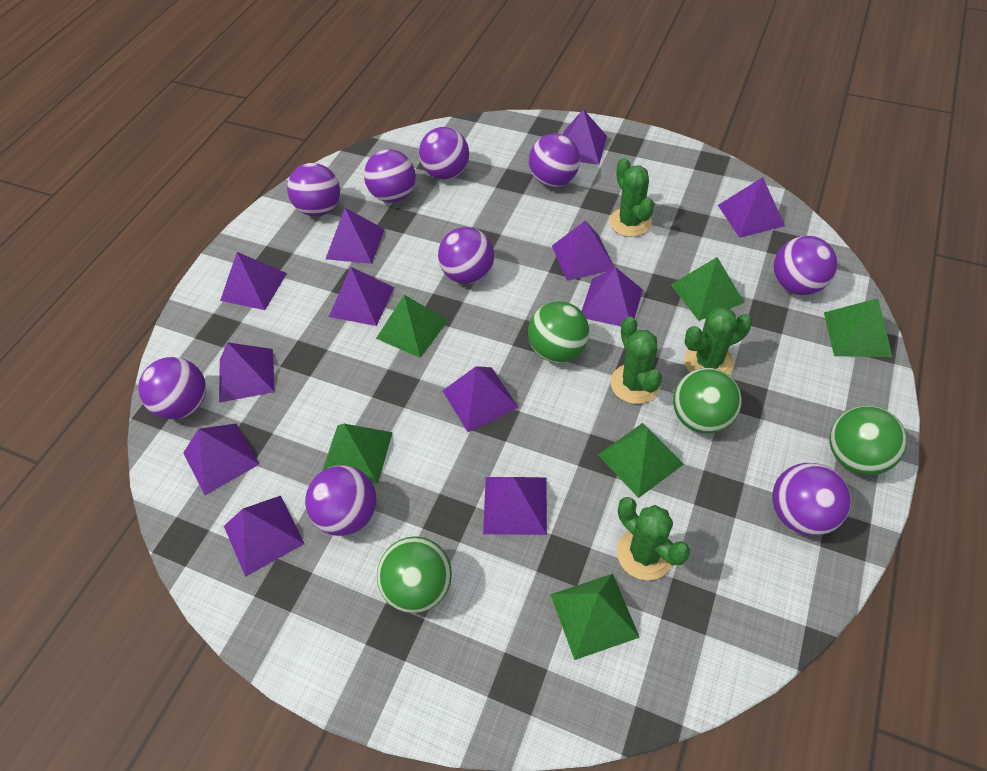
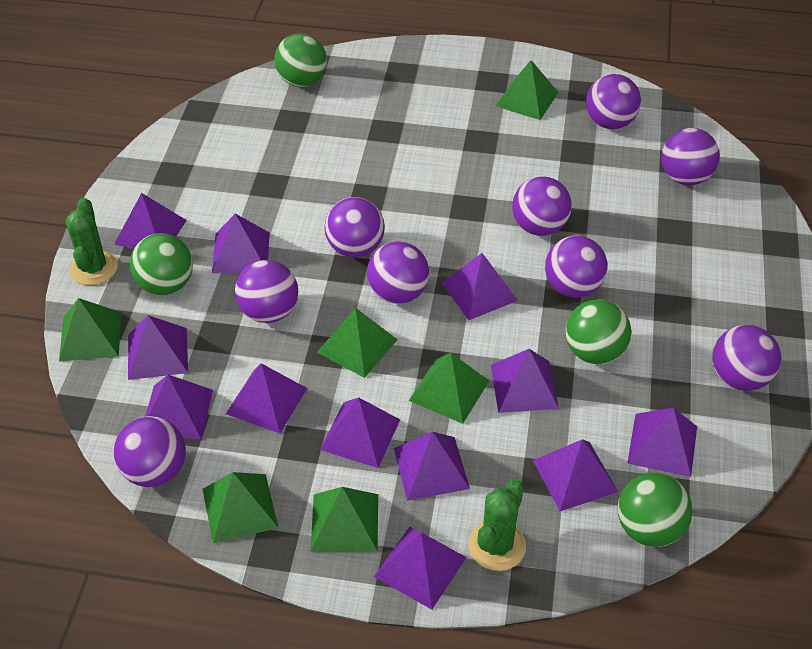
green cactus: 4 -> 2

